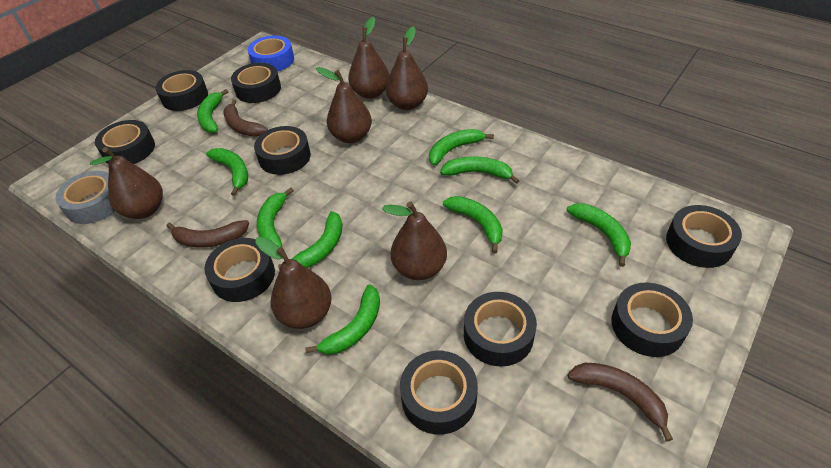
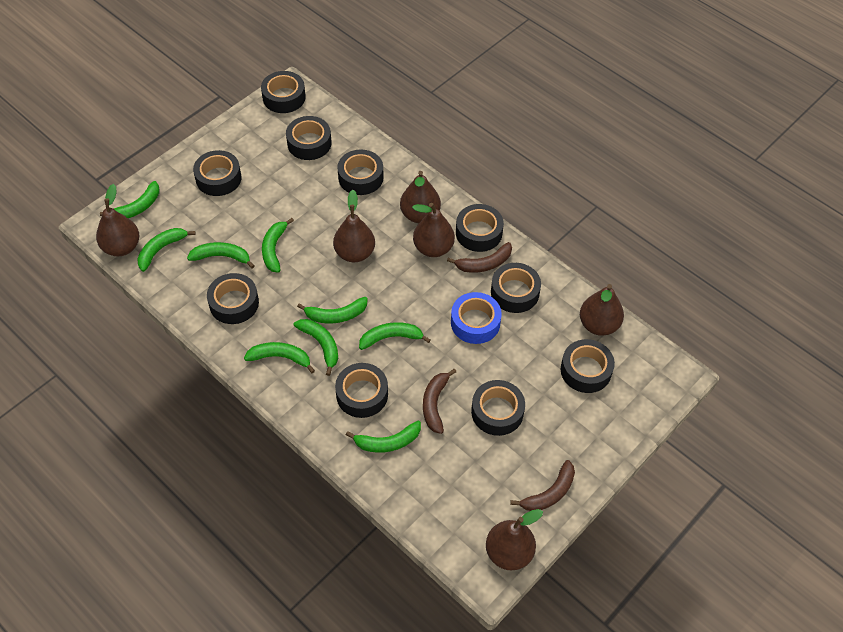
black tape: 9 -> 10
grey tape: 1 -> 0

